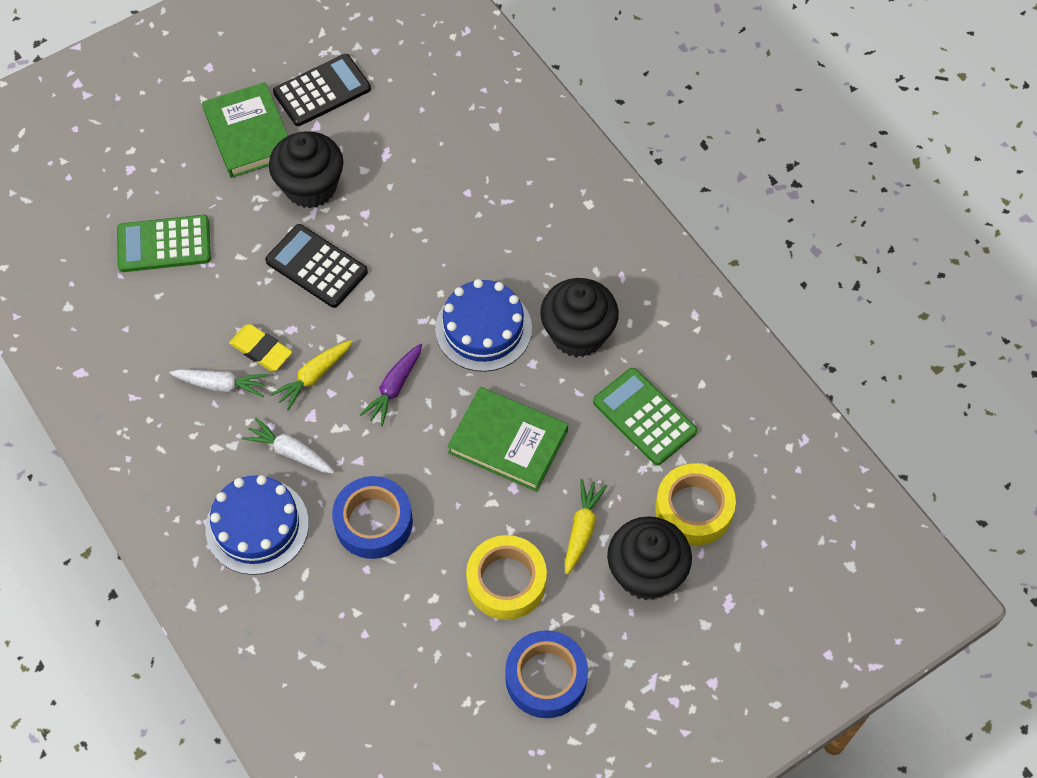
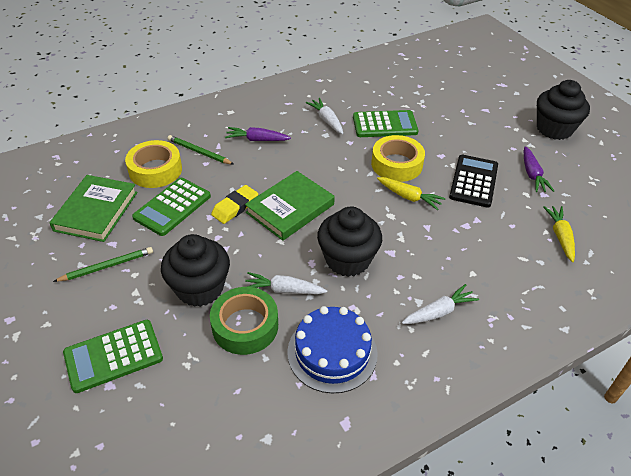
black calculator: 2 -> 1
blue cake: 2 -> 1
blue tape: 2 -> 0
green calculator: 2 -> 3
green pencil: 0 -> 2
green tape: 0 -> 1
purple carrot: 1 -> 2
white carrot: 2 -> 3

